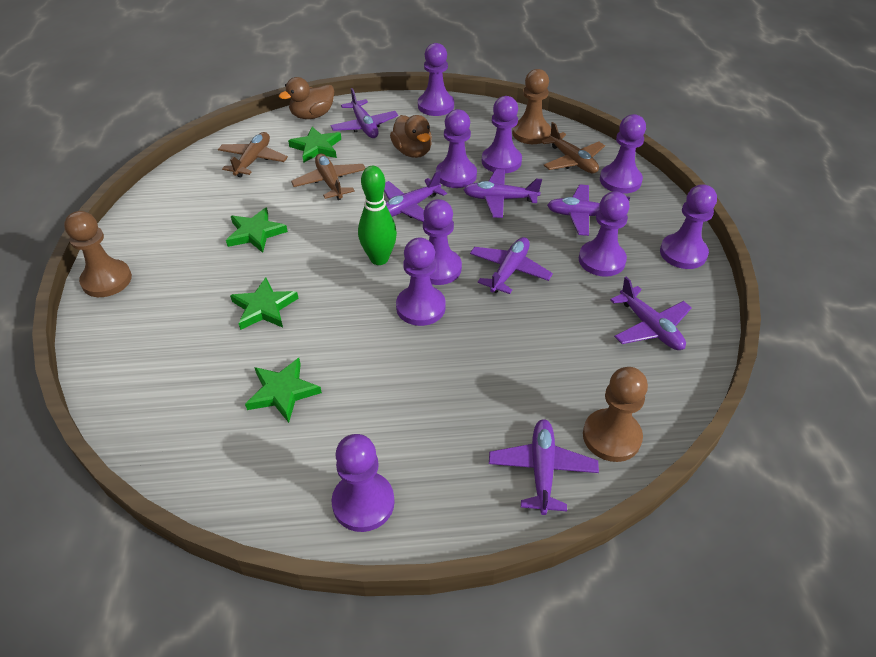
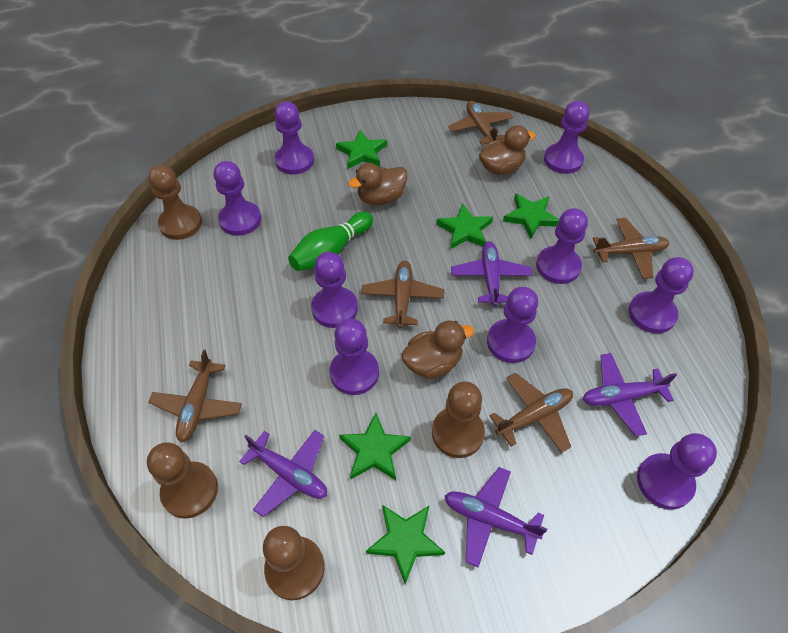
brown duck: 2 -> 3
brown pawn: 3 -> 4
brown plane: 3 -> 5
green star: 4 -> 5
purple plane: 7 -> 4

